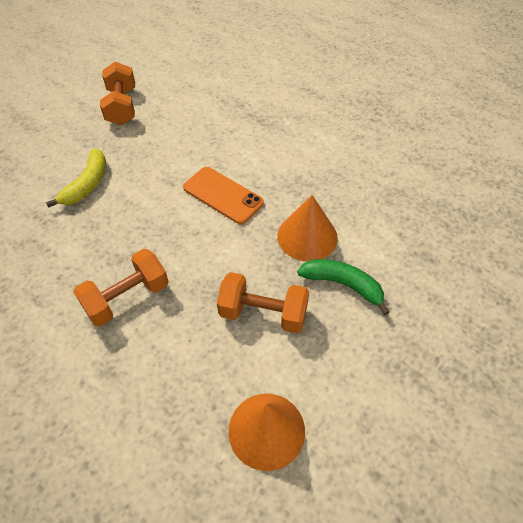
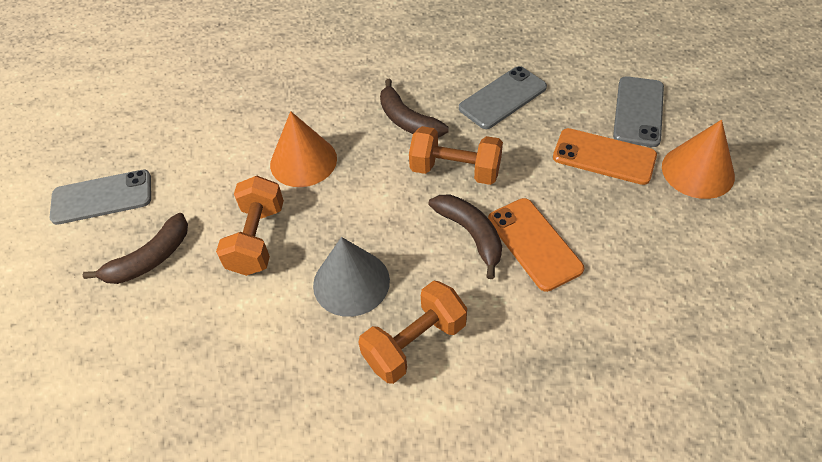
brown banana: 0 -> 3
green banana: 1 -> 0
grey cone: 0 -> 1
grey phone: 0 -> 3
orange phone: 1 -> 2
yellow banana: 1 -> 0

